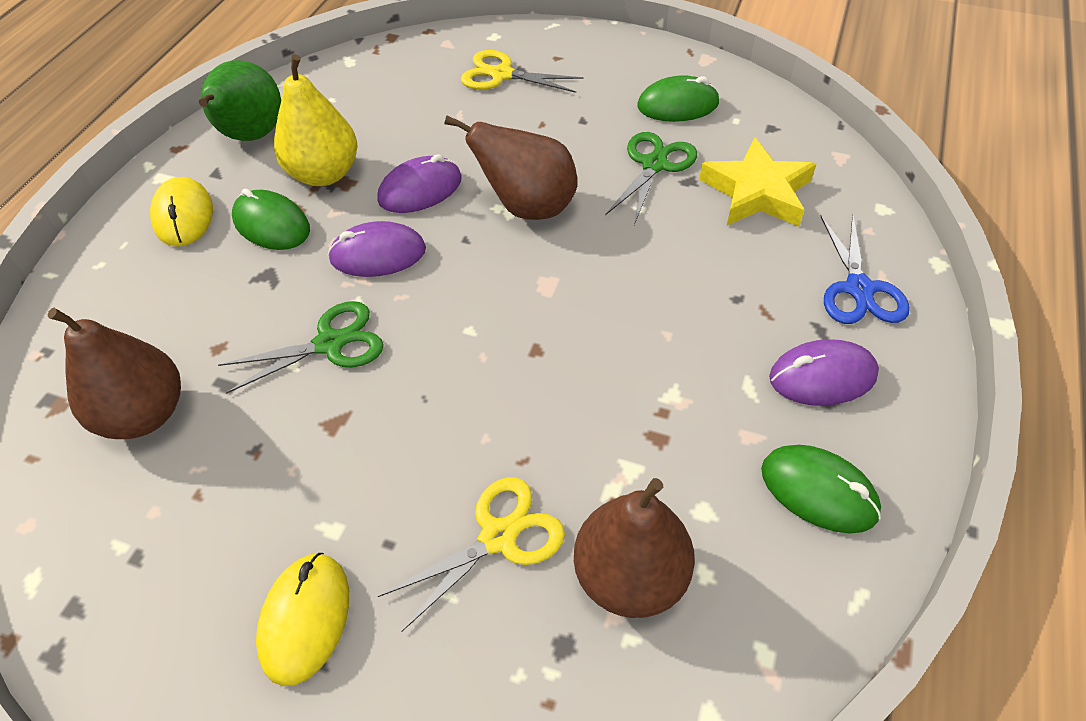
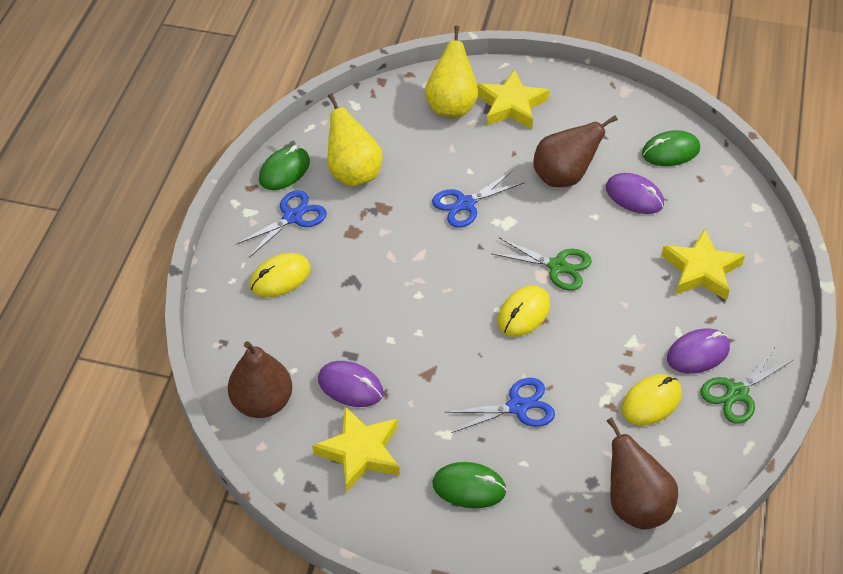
blue scissors: 1 -> 3
green pear: 1 -> 0
yellow mouse: 2 -> 3
yellow pear: 1 -> 2
yellow scissors: 2 -> 0
yellow star: 1 -> 3

